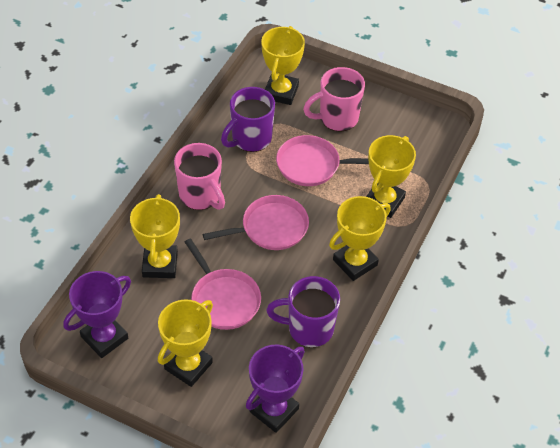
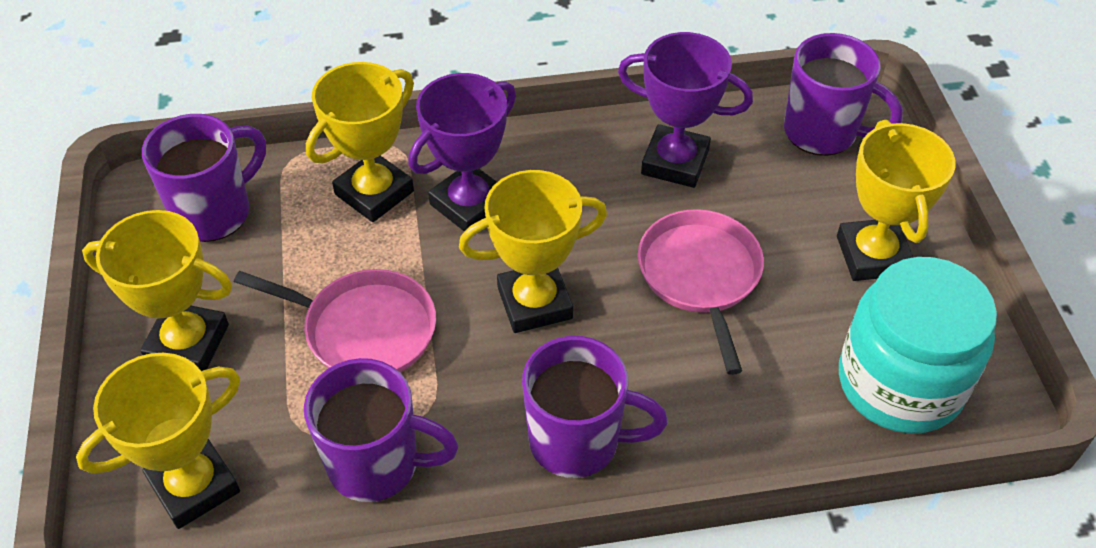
pink mug: 2 -> 0
pink pan: 3 -> 2
purple mug: 2 -> 4
turquoise jar: 0 -> 1

